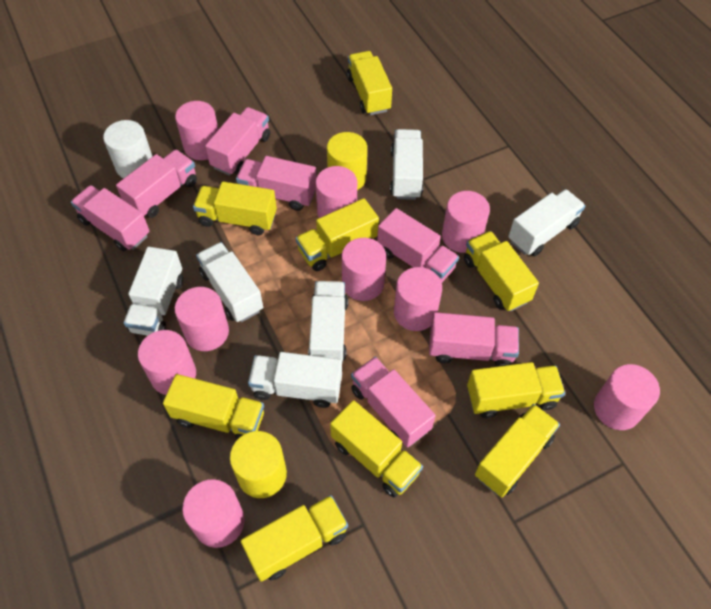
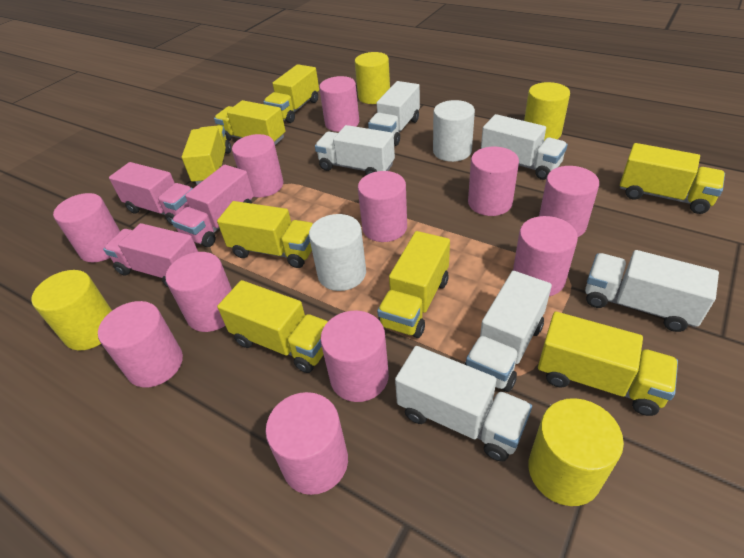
pink cylinder: 9 -> 11
pink truck: 7 -> 3
white cylinder: 1 -> 2
yellow cylinder: 2 -> 4
yellow truck: 9 -> 8

